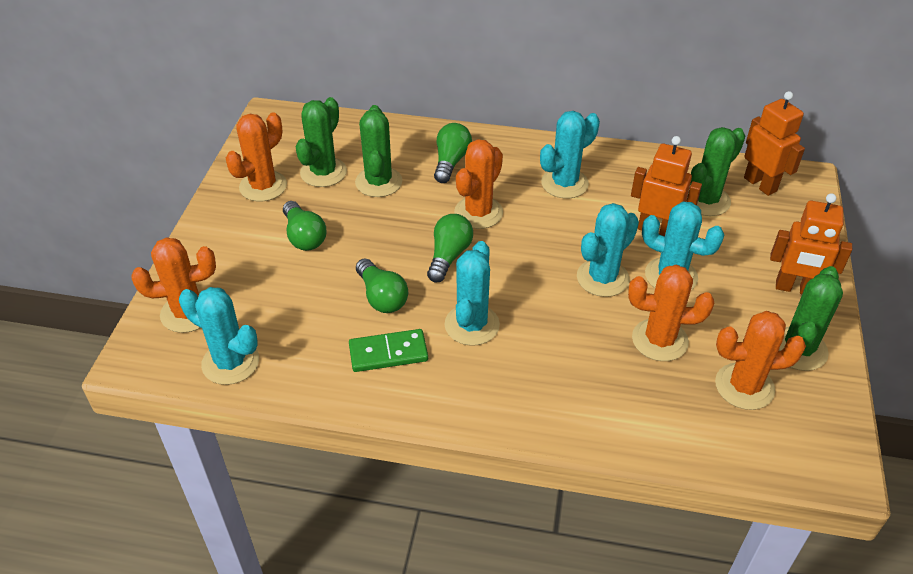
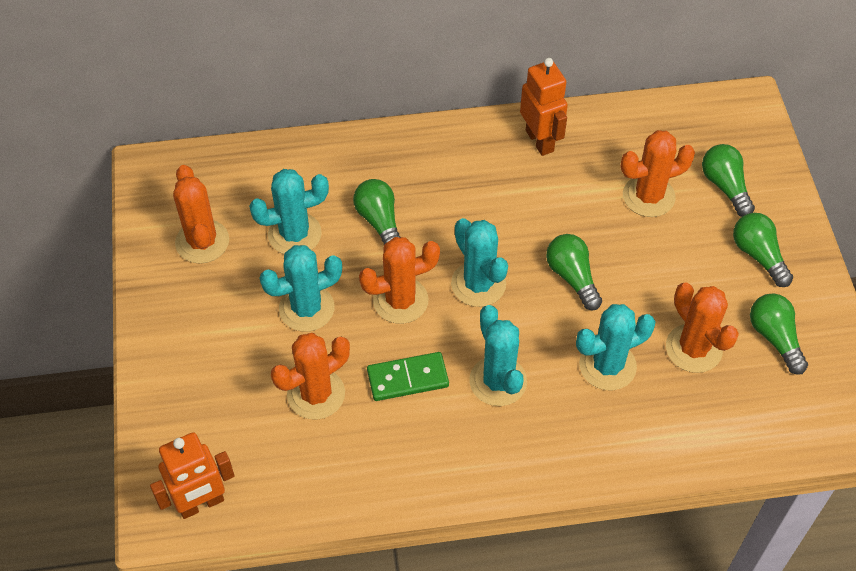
green cactus: 4 -> 0
green light bulb: 4 -> 5
orange robot: 3 -> 2

